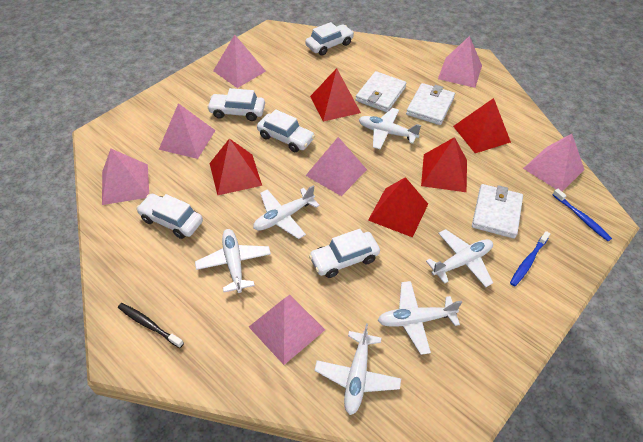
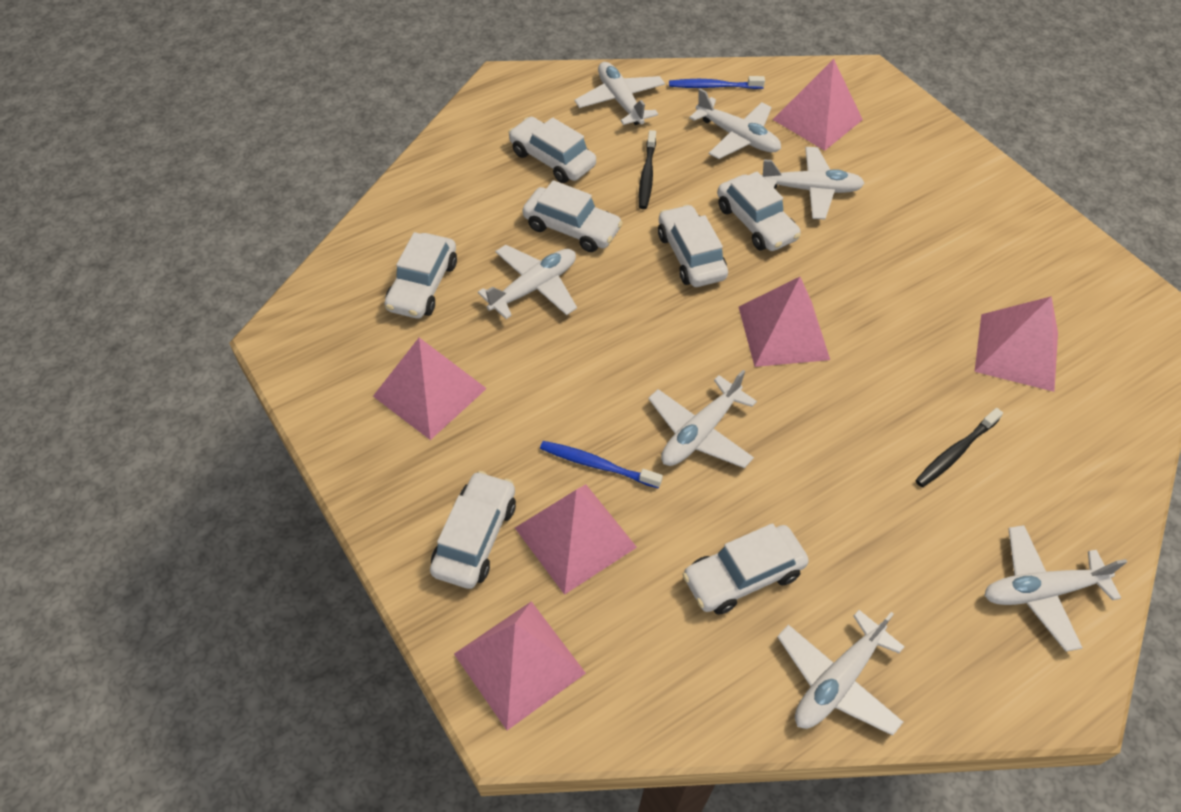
black toothbrush: 1 -> 2
pink pyramid: 7 -> 6
red pyramid: 5 -> 0
white car: 5 -> 7
white plane: 6 -> 7
white wallet: 3 -> 0

